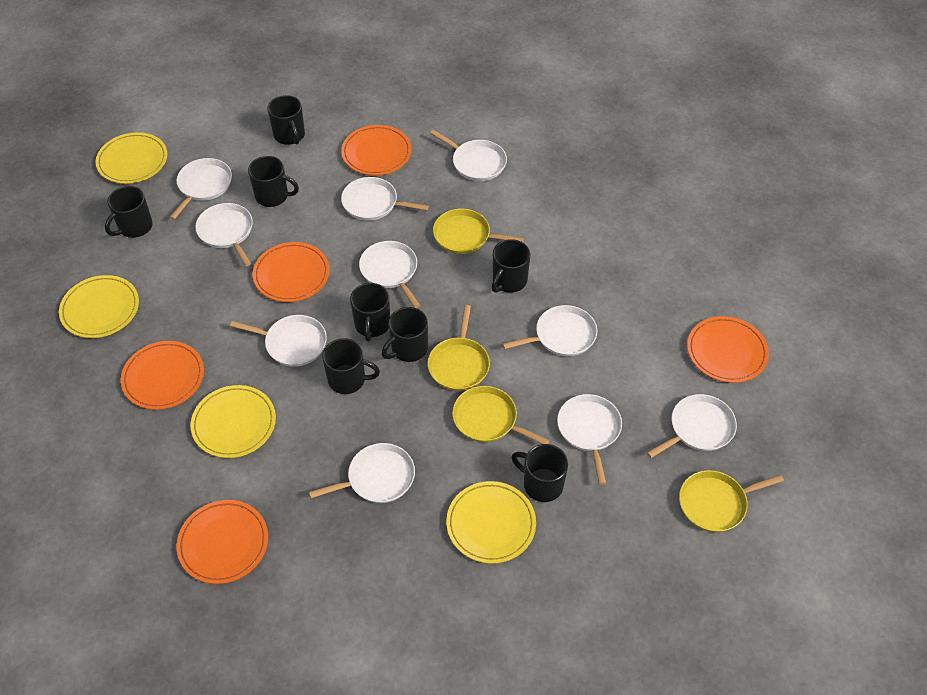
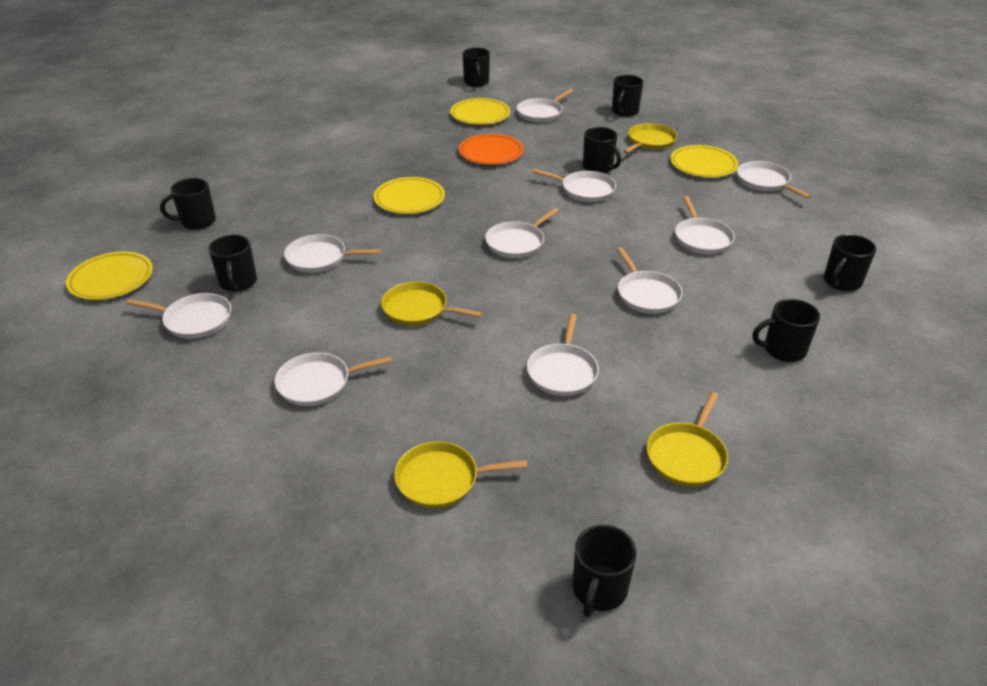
orange plate: 5 -> 1

